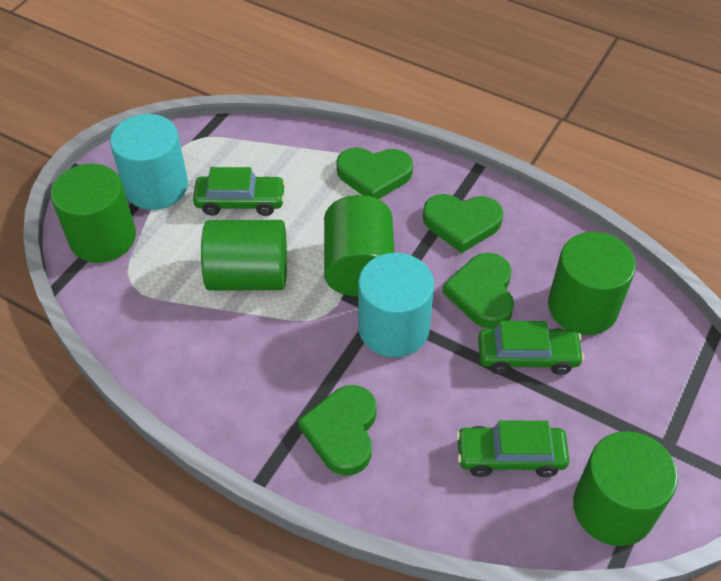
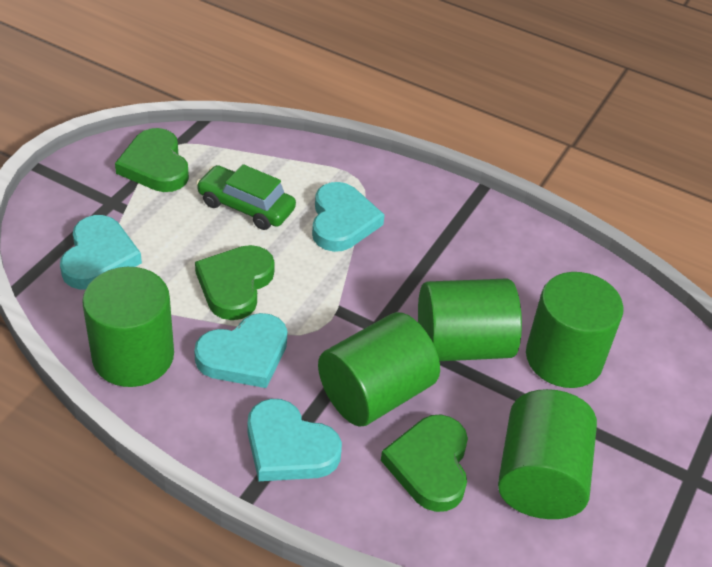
green car: 3 -> 1
green heart: 4 -> 3
turquoise cylinder: 2 -> 0
turquoise heart: 0 -> 4

